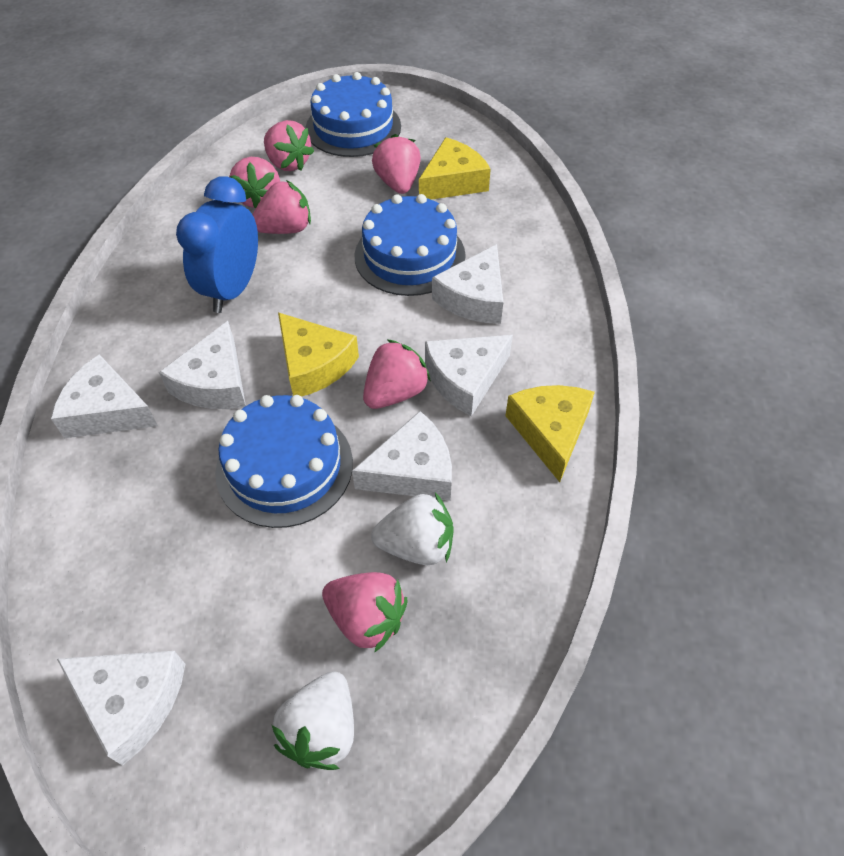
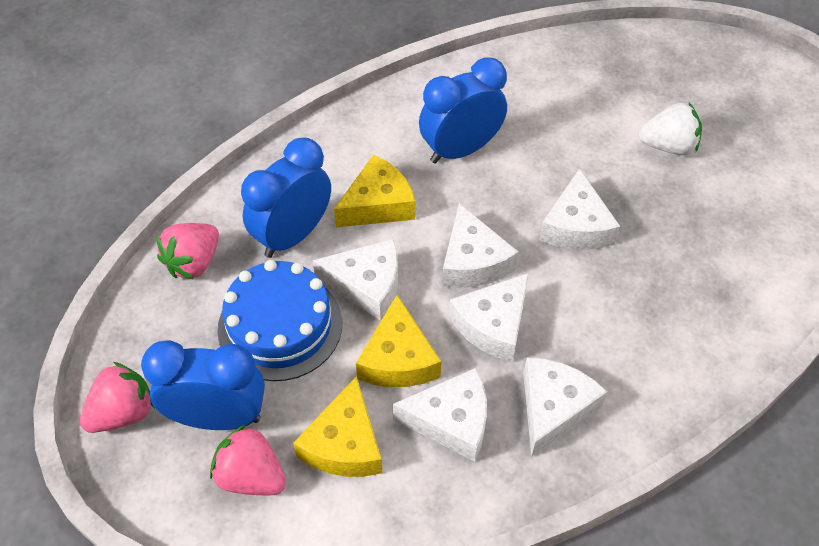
blue cake: 3 -> 1
blue clock: 1 -> 3
pink strawberry: 6 -> 3
white strawberry: 2 -> 1

